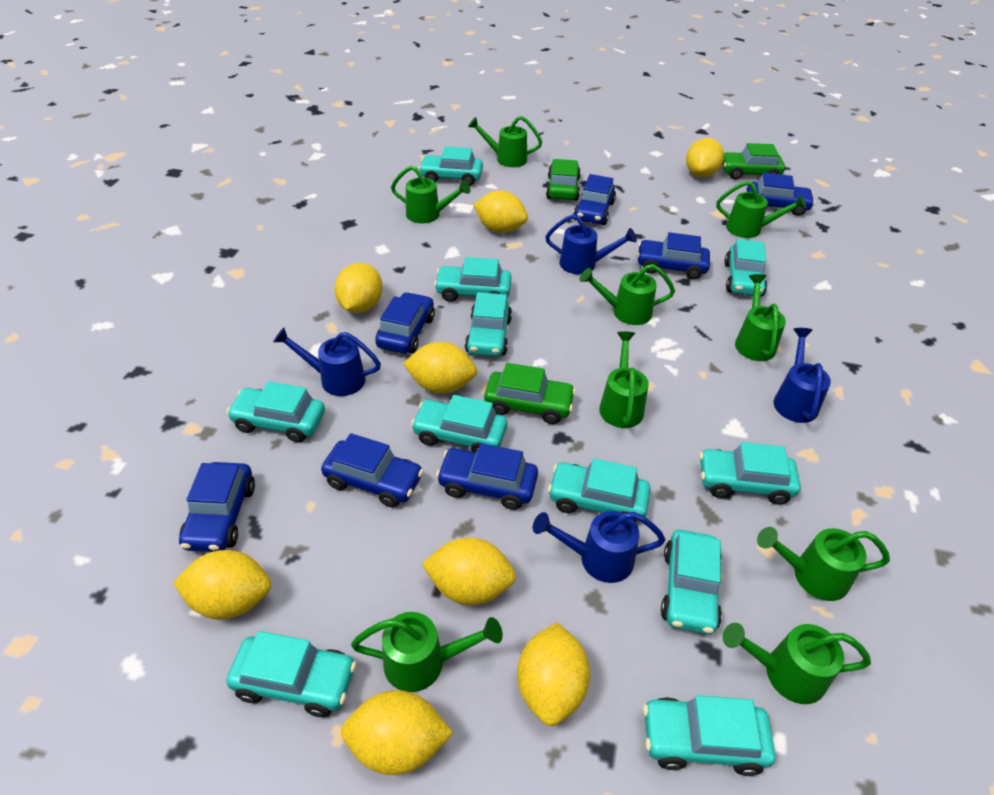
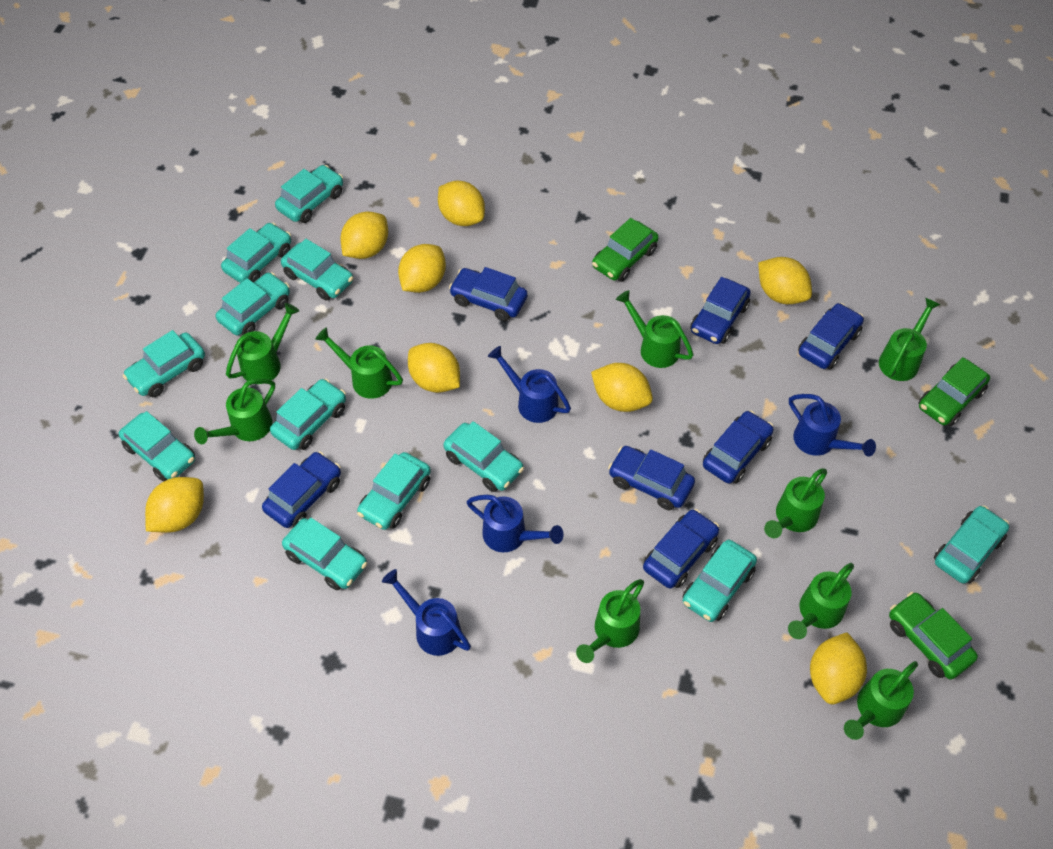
turquoise car: 11 -> 12

